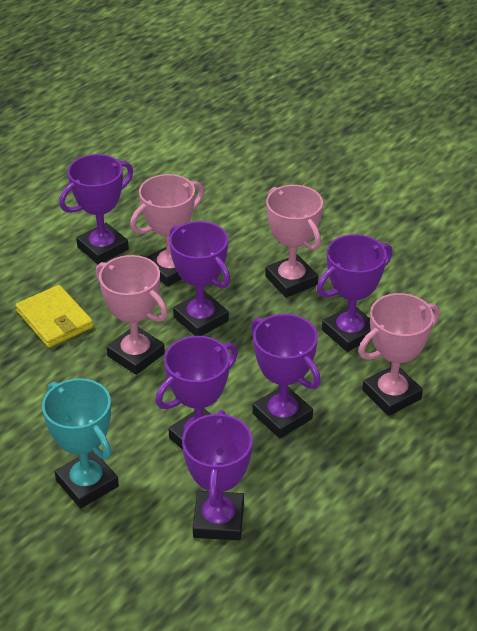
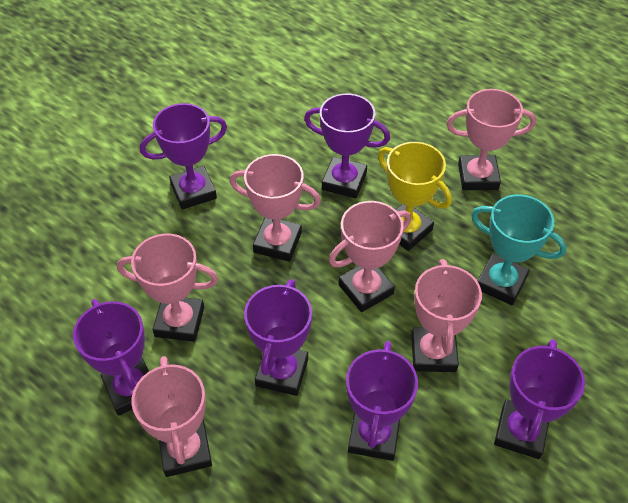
pink trophy: 4 -> 6
yellow trophy: 0 -> 1
yellow wallet: 1 -> 0

